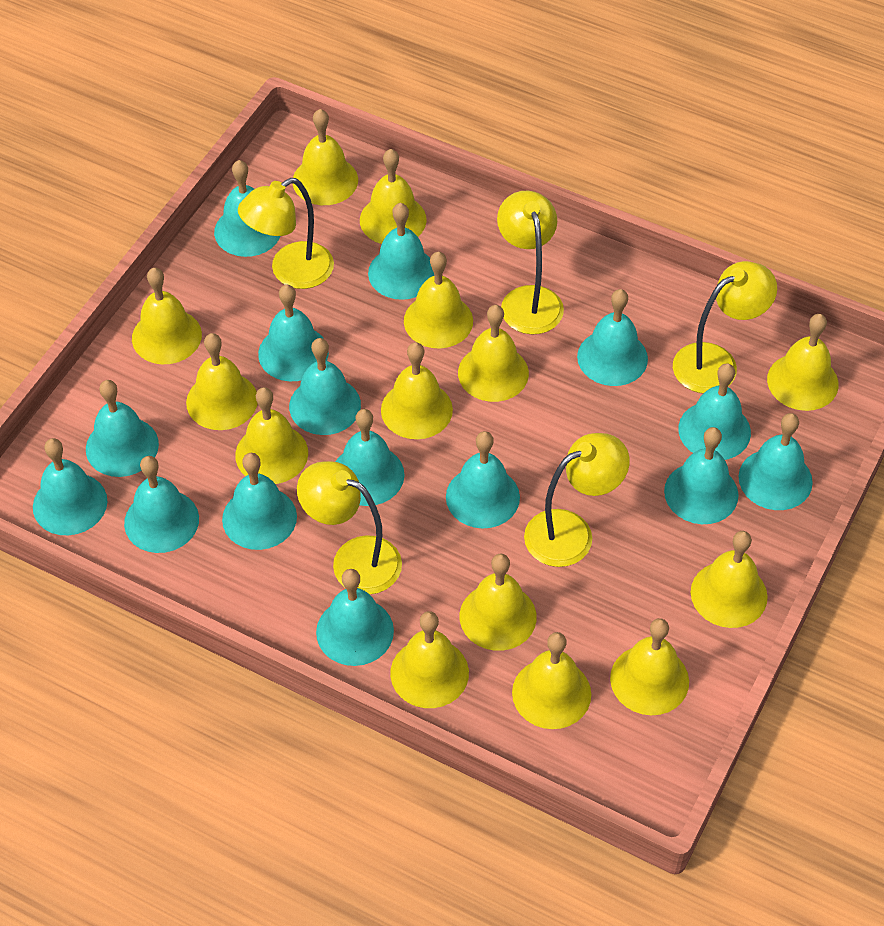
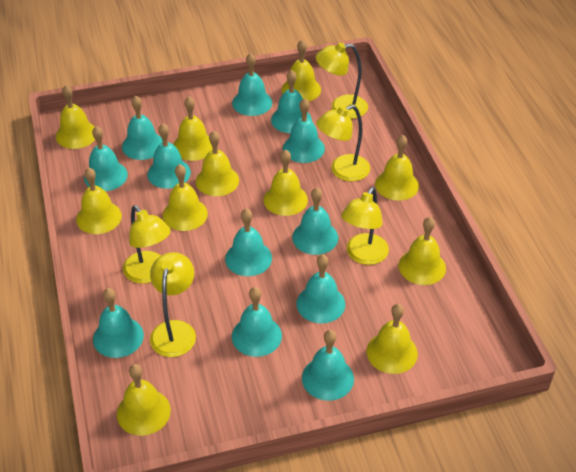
turquoise bell: 15 -> 12
yellow bell: 14 -> 11

